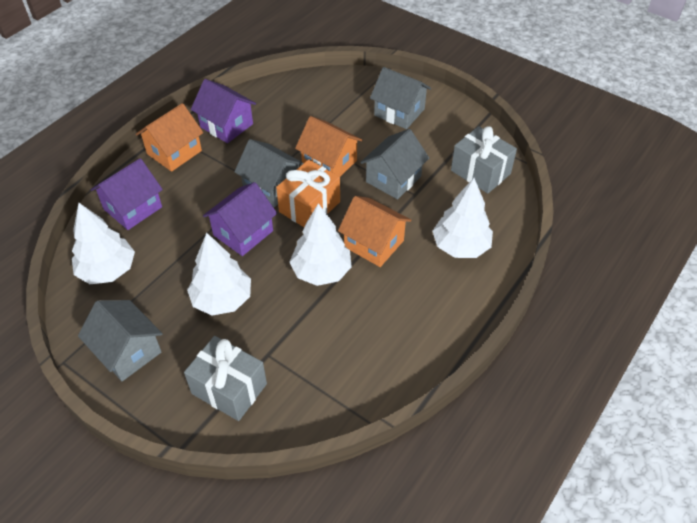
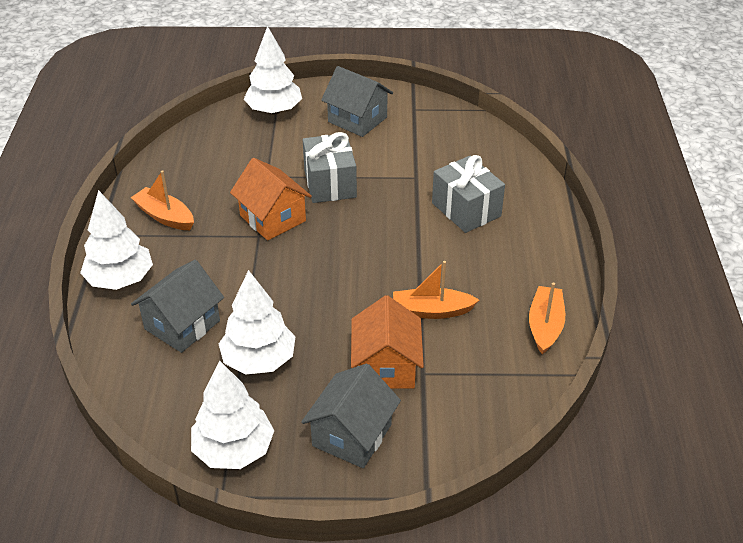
grey house: 4 -> 3
orange boat: 0 -> 3
orange gift: 1 -> 0
orange house: 3 -> 2
purple house: 3 -> 0

